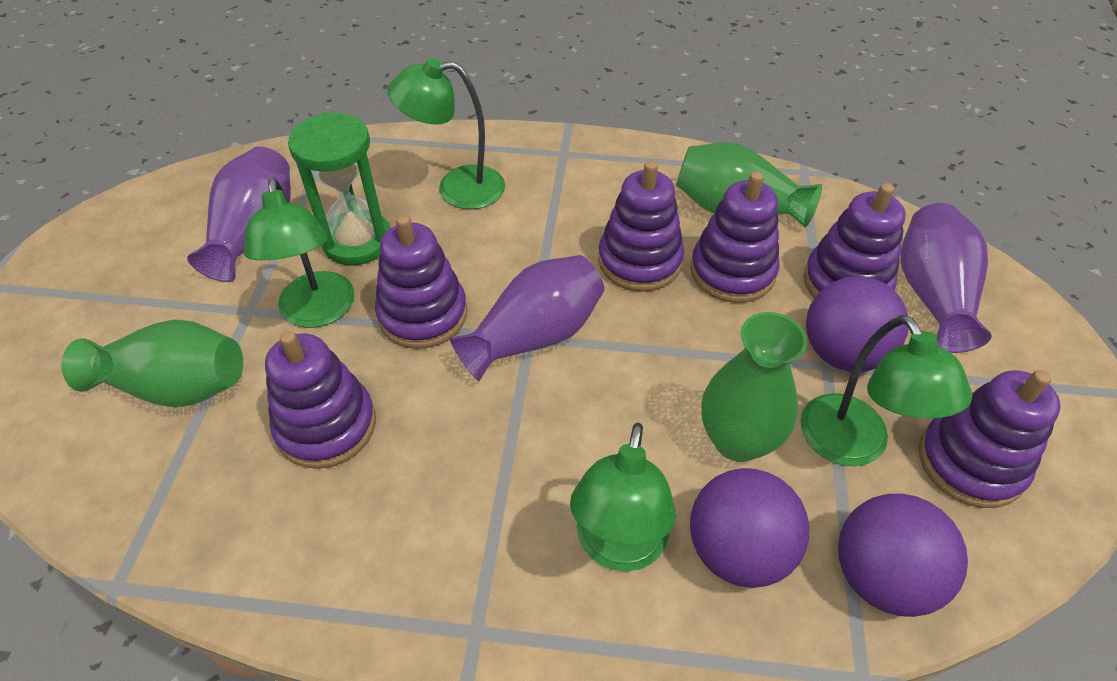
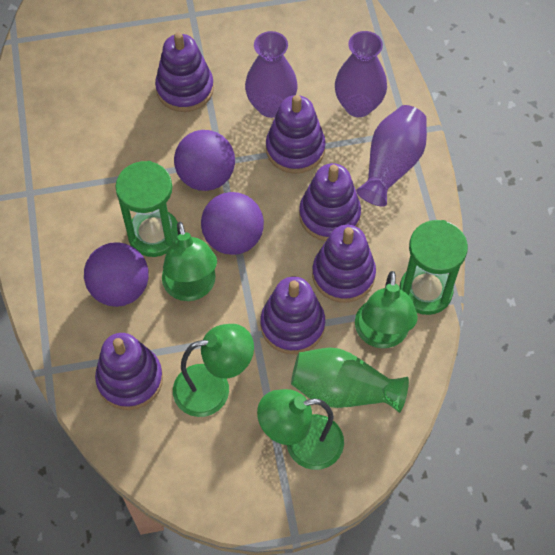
green hourglass: 1 -> 2
green vase: 3 -> 1

